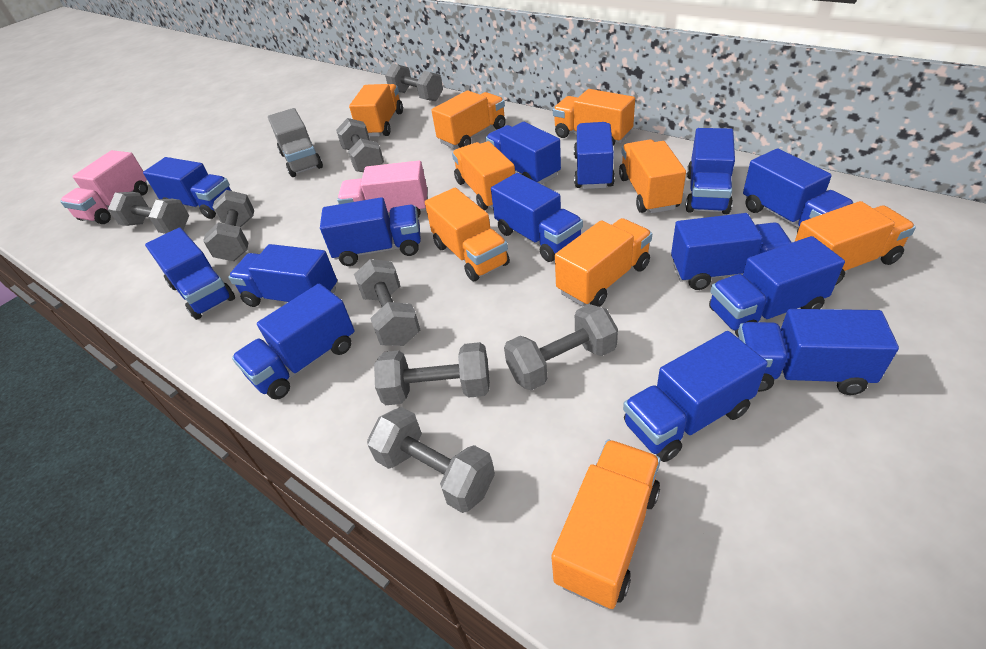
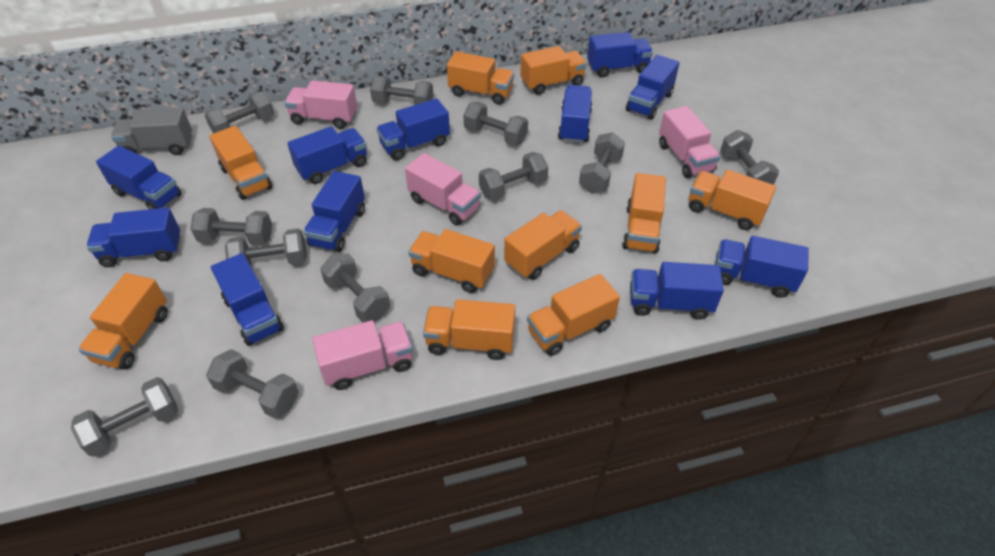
blue truck: 14 -> 11
grey dumbbell: 8 -> 11
orange truck: 9 -> 10
pink truck: 2 -> 4

